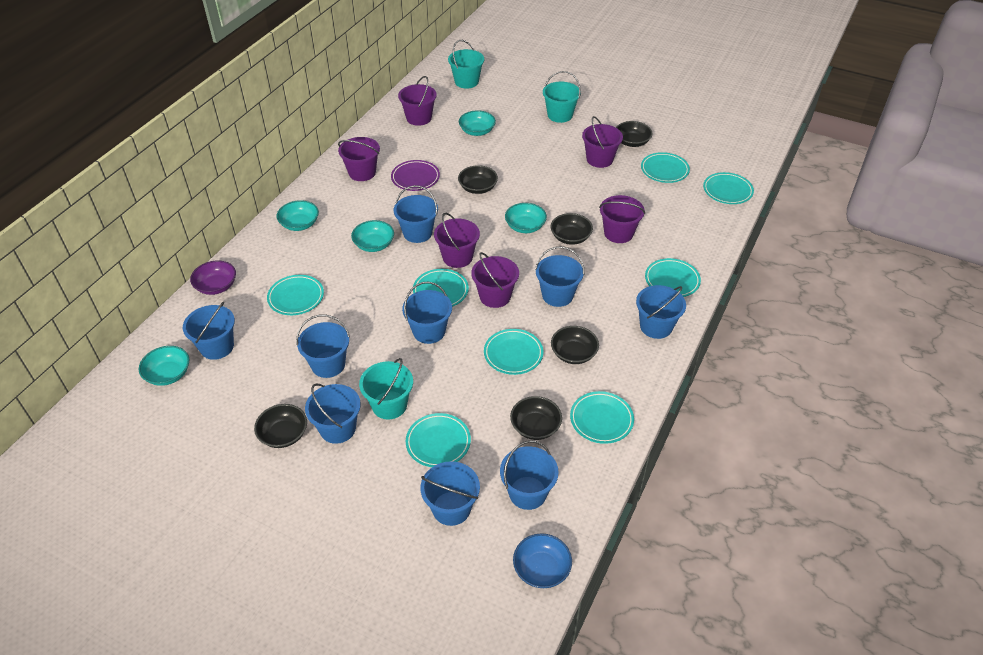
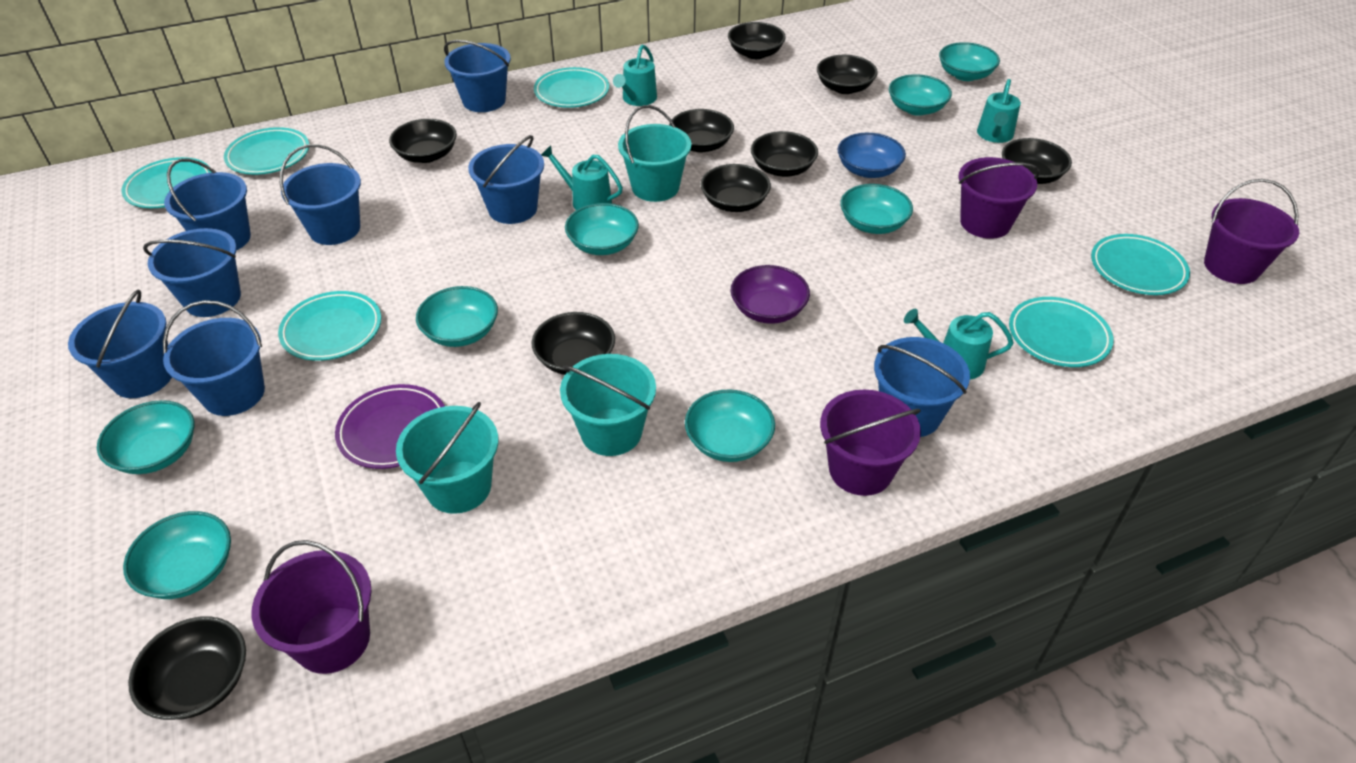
black bowl: 6 -> 9
blue bucket: 9 -> 8
purple bucket: 6 -> 4
turquoise bowl: 5 -> 8
turquoise plate: 8 -> 6
turquoise watering can: 0 -> 4

